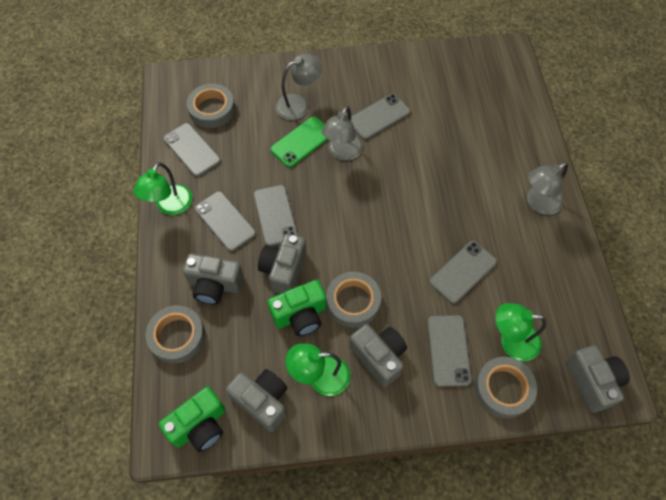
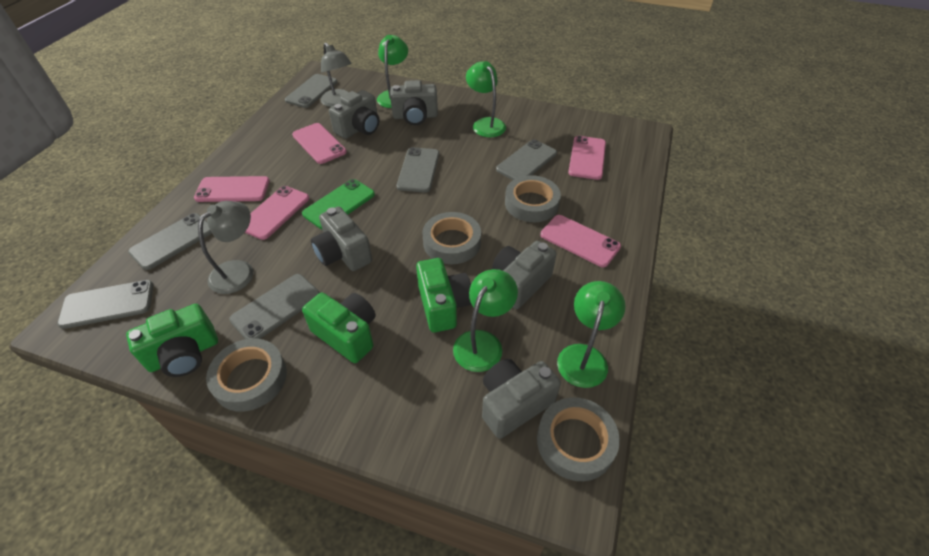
green camera: 2 -> 3
green lamp: 3 -> 4
grey lamp: 3 -> 2
pink phone: 0 -> 5

